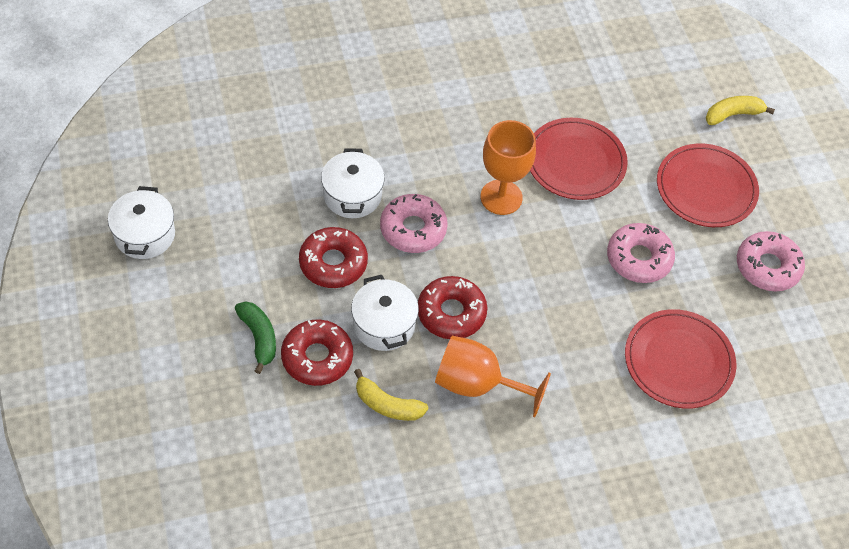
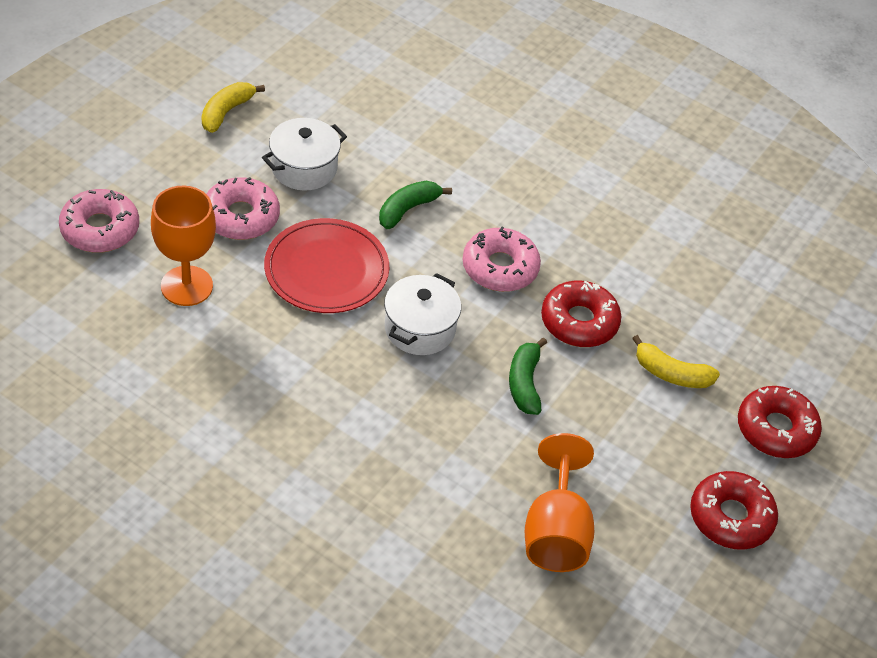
green banana: 1 -> 2
red plate: 3 -> 1
white pot: 3 -> 2

